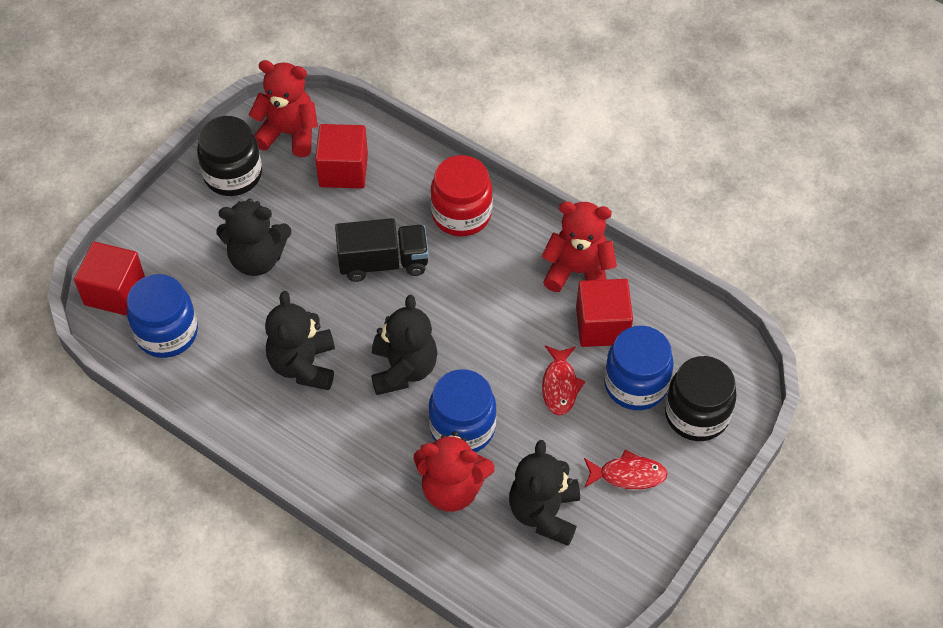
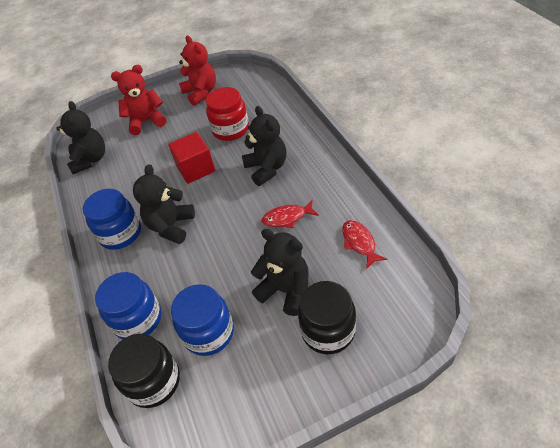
black truck: 1 -> 0
red cube: 3 -> 1
red teddy bear: 3 -> 2

